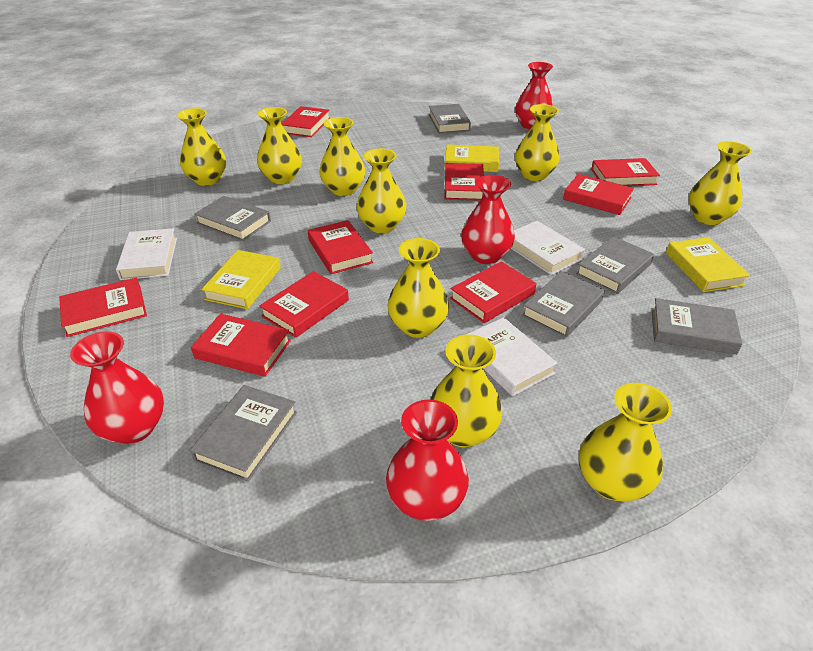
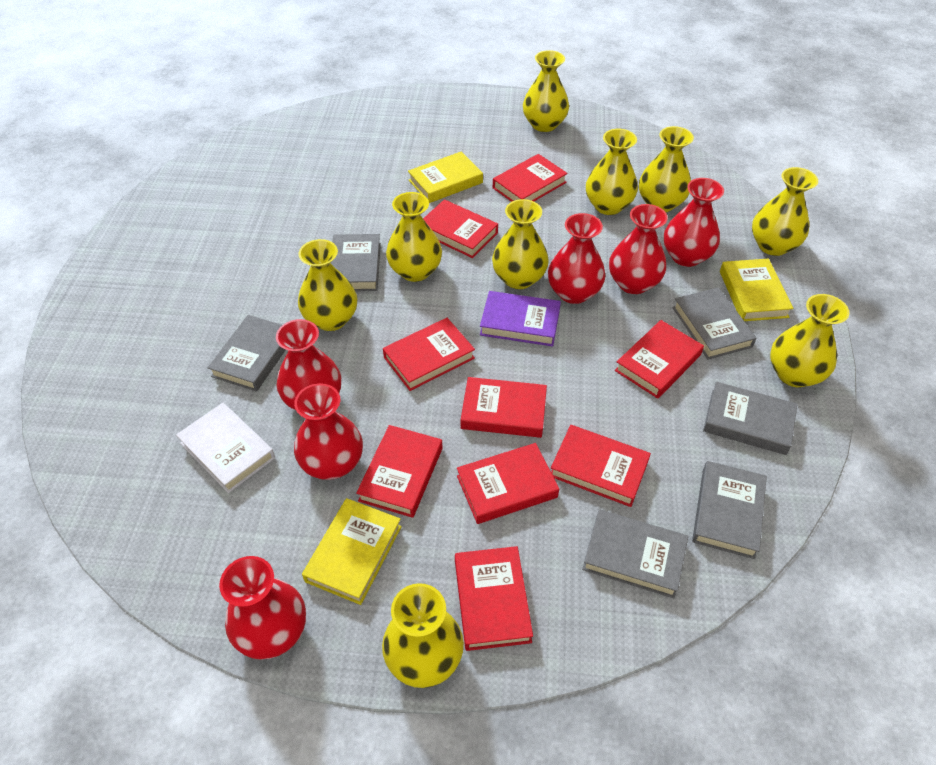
purple book: 0 -> 1
red vase: 4 -> 6
white book: 3 -> 1

